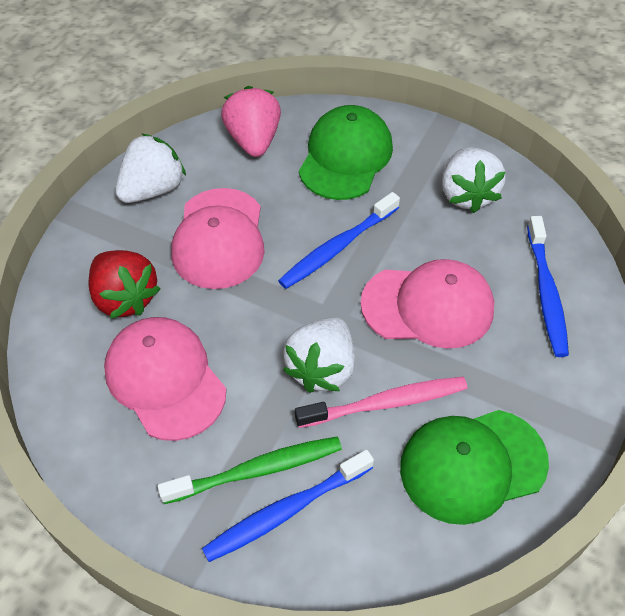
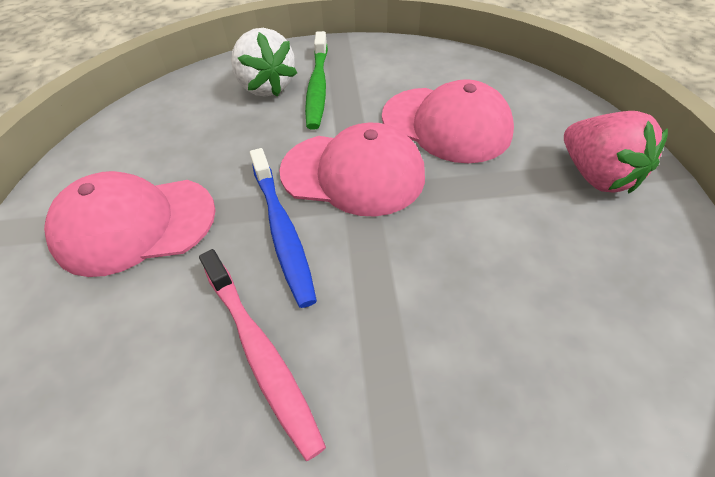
blue toothbrush: 3 -> 1
green cap: 2 -> 0
red strawberry: 1 -> 0
white strawberry: 3 -> 1

